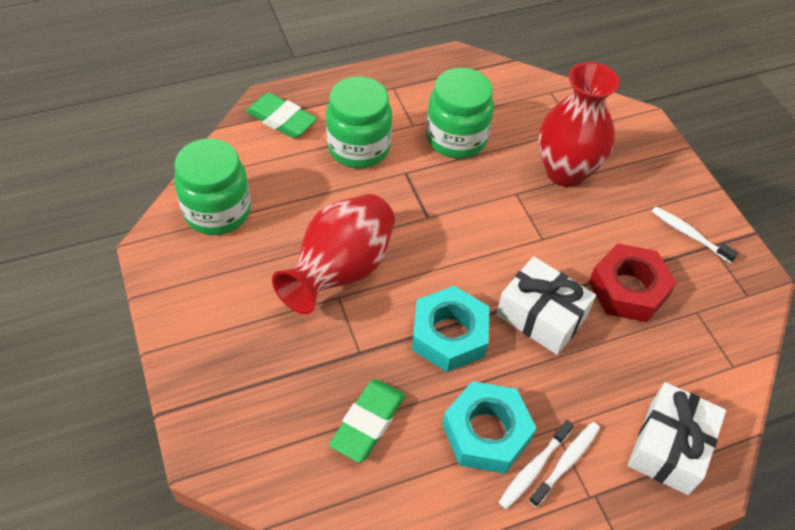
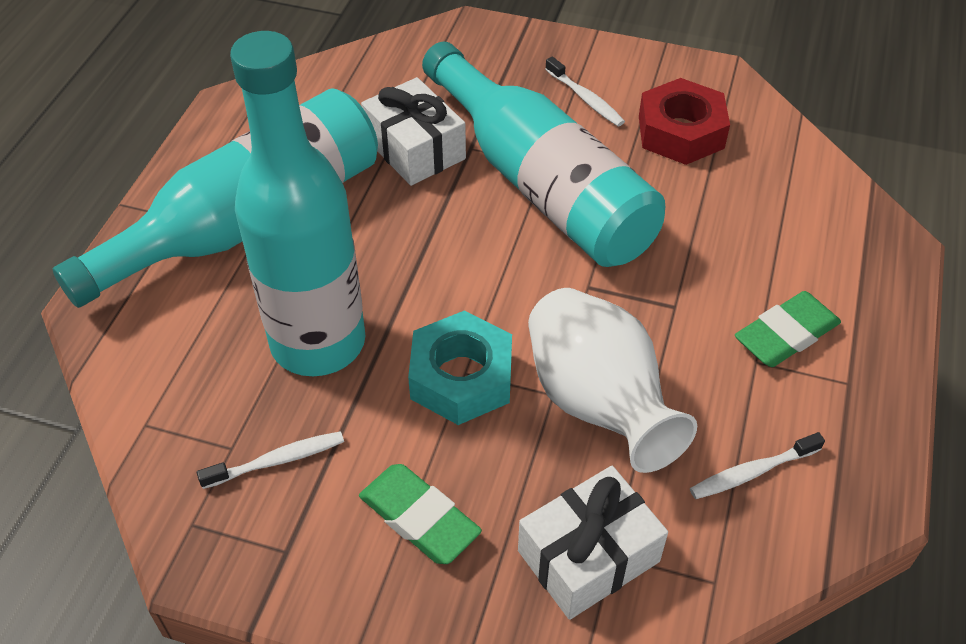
green jar: 3 -> 0
red vase: 2 -> 0
turquoise bottle: 0 -> 3
turquoise nut: 2 -> 1
white vase: 0 -> 1

